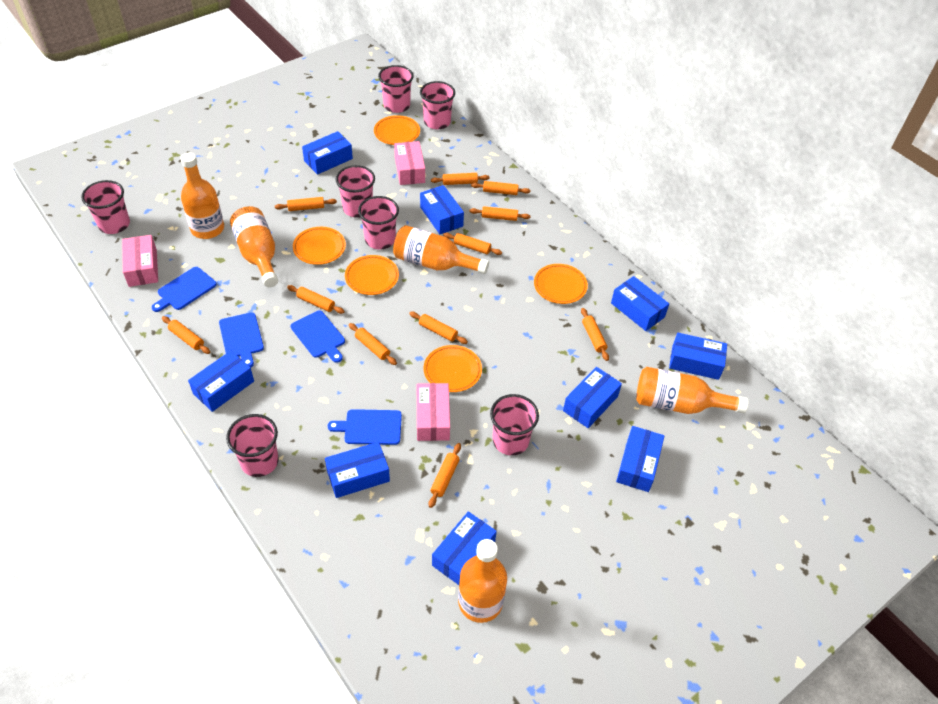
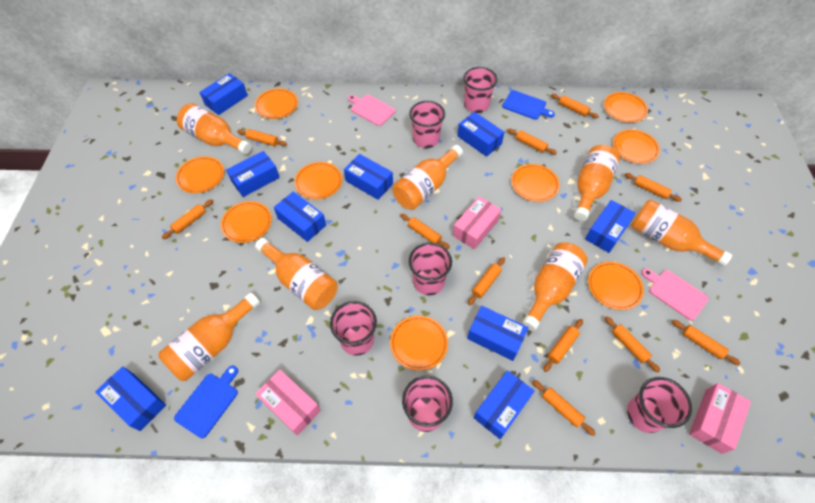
blue cutting board: 4 -> 2
orange bottle: 5 -> 7
orange plate: 5 -> 9
pink cup: 7 -> 6
pink cutting board: 0 -> 2

